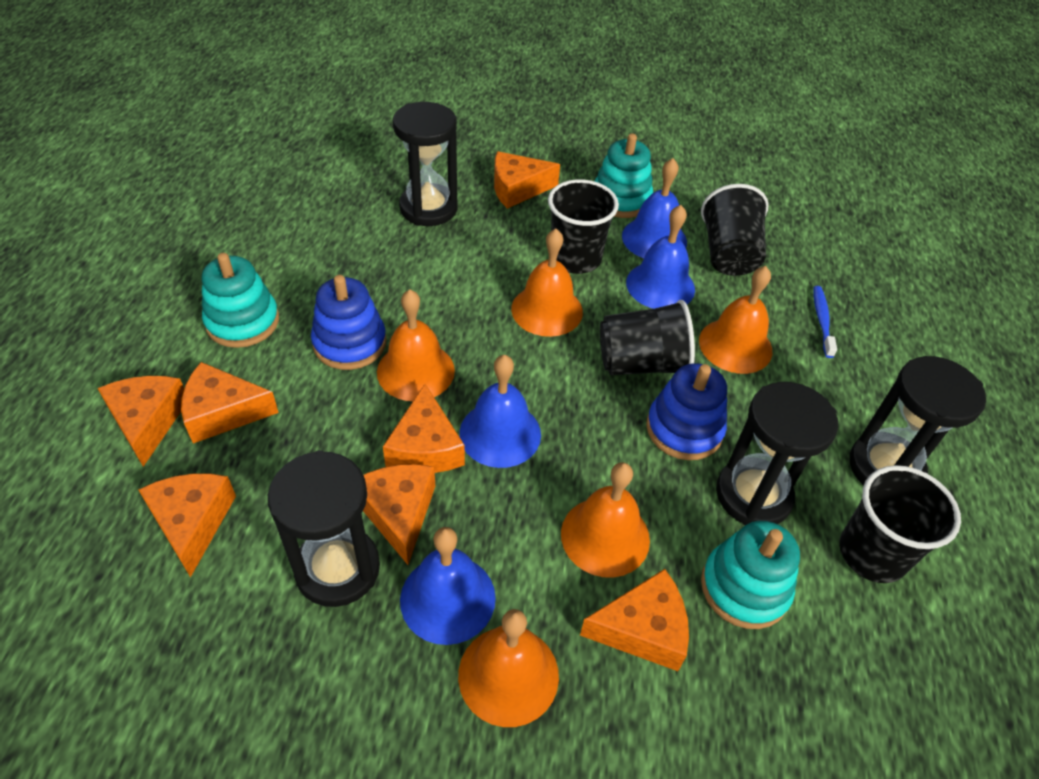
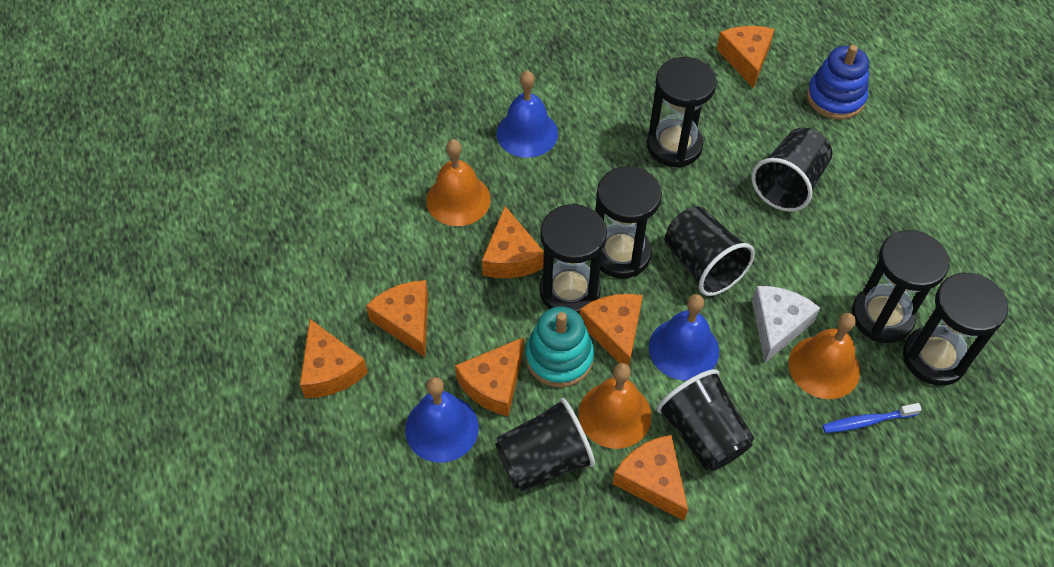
black hourglass: 4 -> 5
blue bell: 4 -> 3
blue stacking toy: 2 -> 1
orange bell: 5 -> 3
turquoise stacking toy: 3 -> 1
white cheese: 0 -> 1

